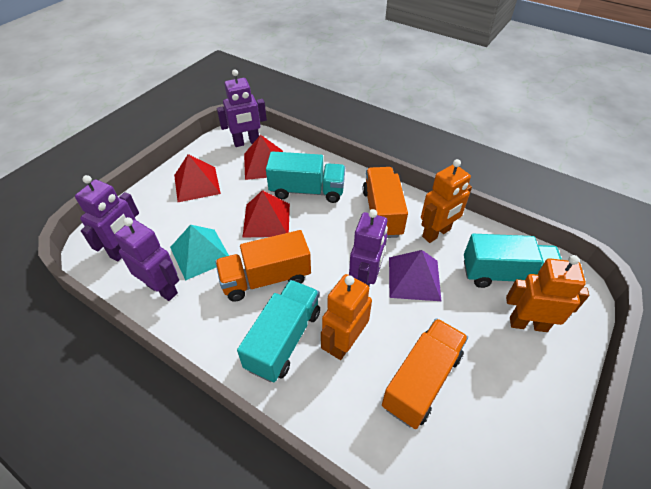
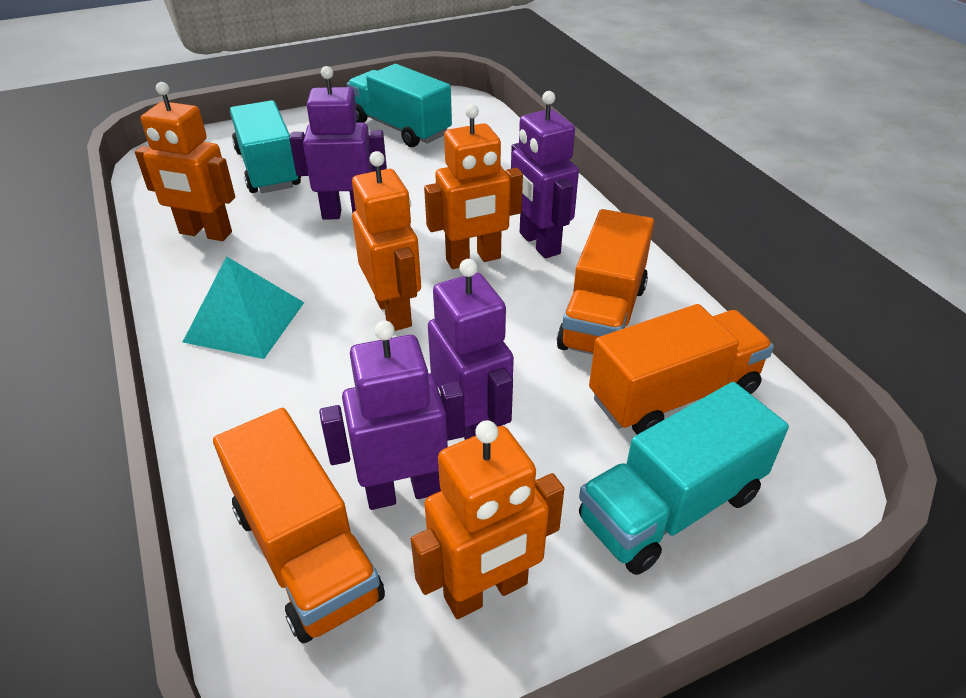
orange robot: 3 -> 4
purple pyramid: 1 -> 0
red pyramid: 3 -> 0

